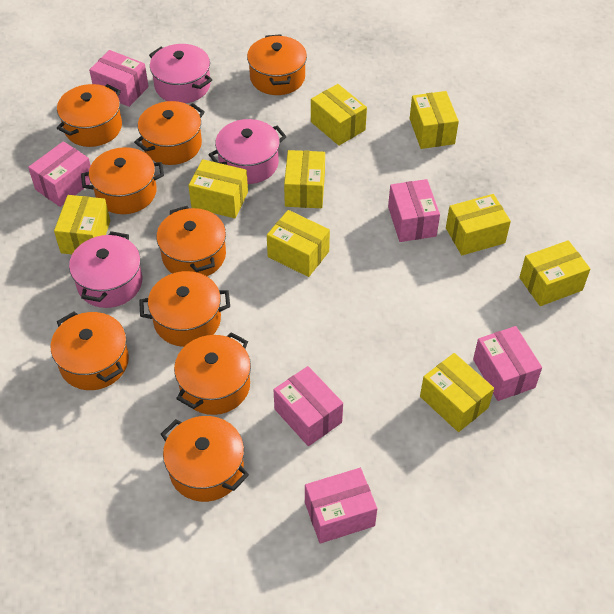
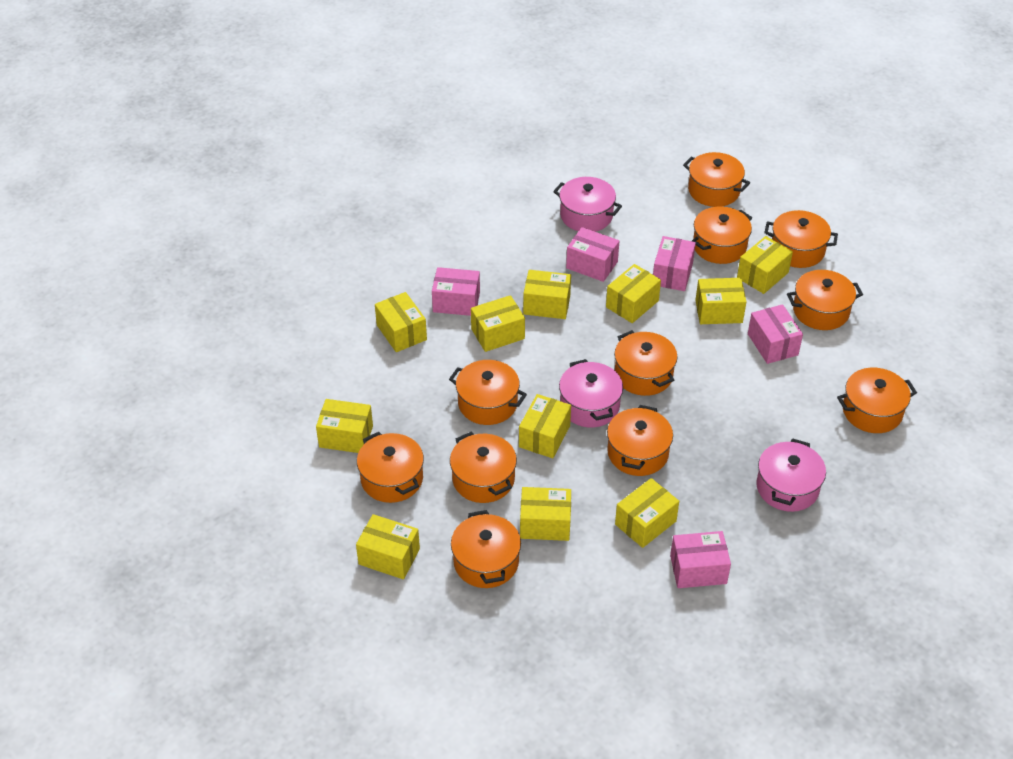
orange pot: 9 -> 11
pink box: 6 -> 5
yellow box: 9 -> 11

